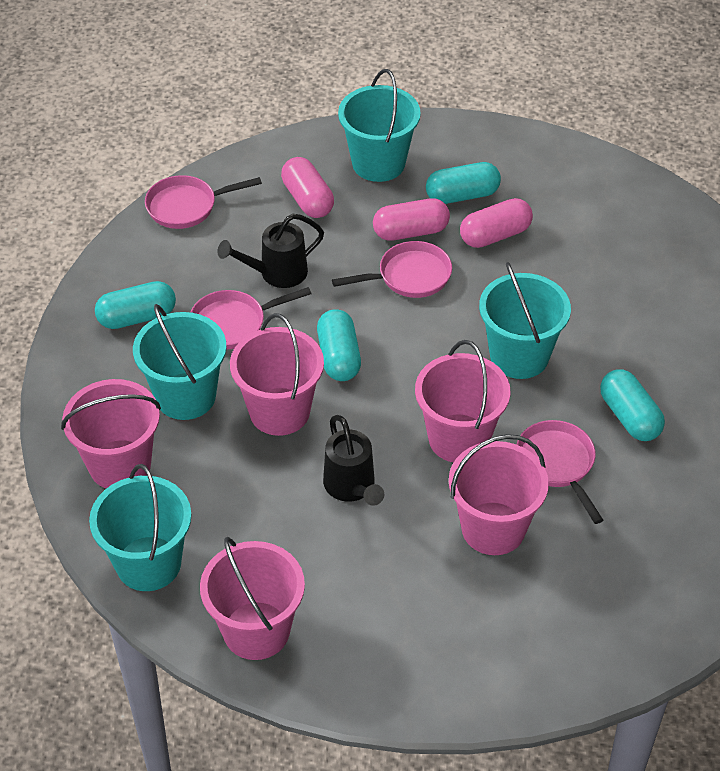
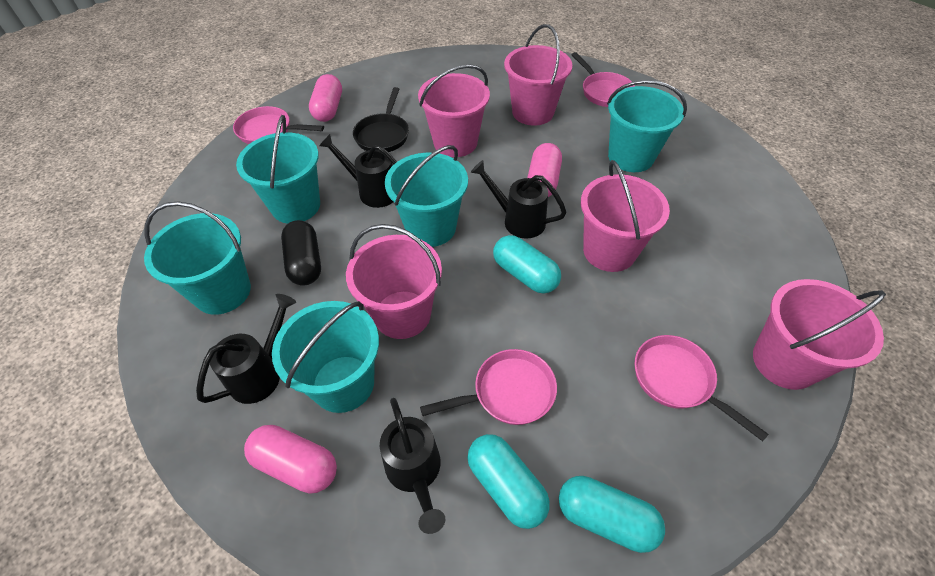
black capsule: 0 -> 1
black pan: 0 -> 1
black watering can: 2 -> 4
turquoise bucket: 4 -> 5
turquoise capsule: 4 -> 3

